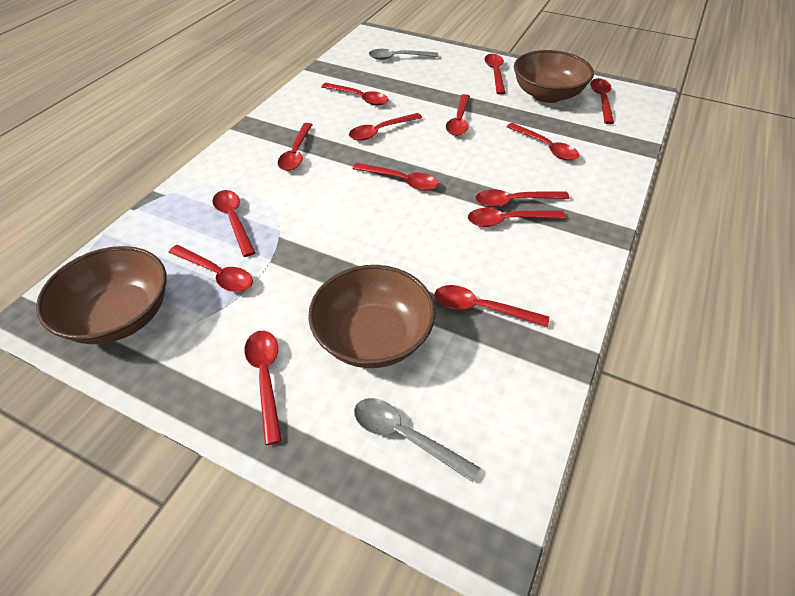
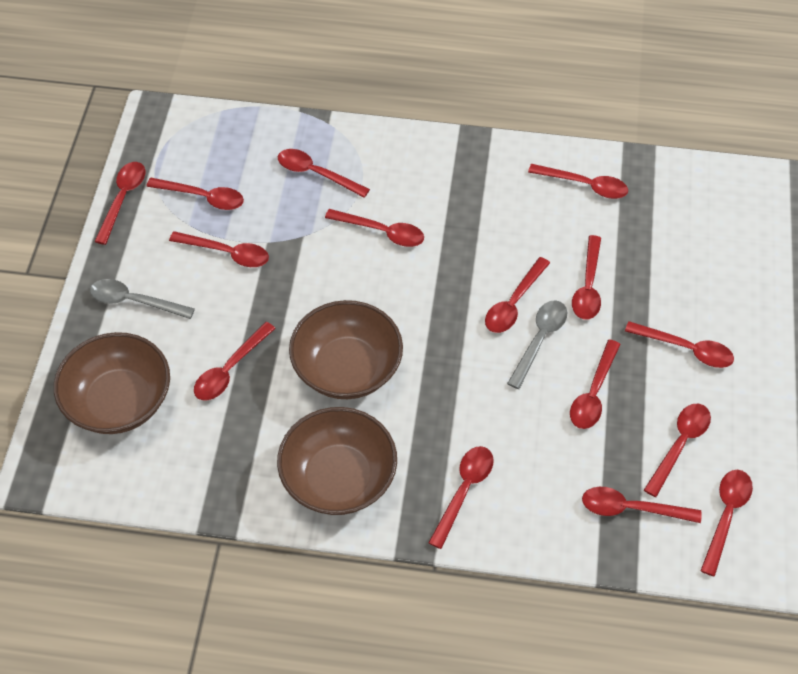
red spoon: 14 -> 15

